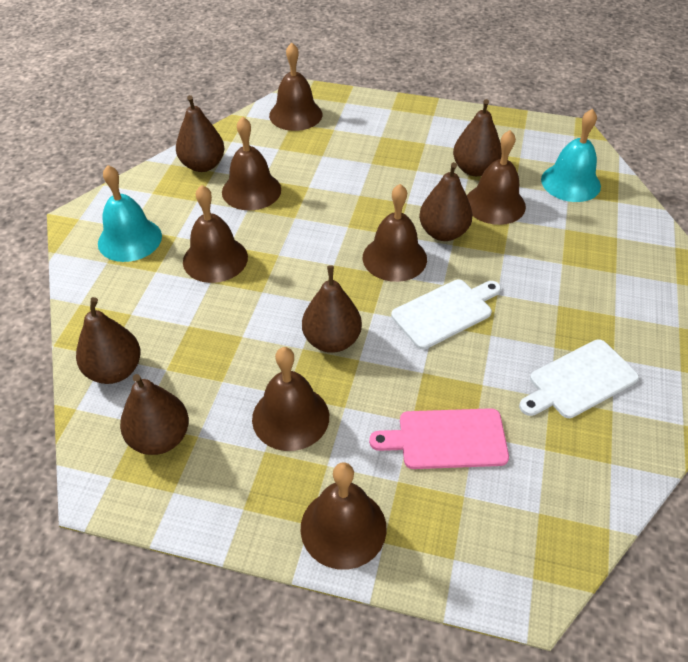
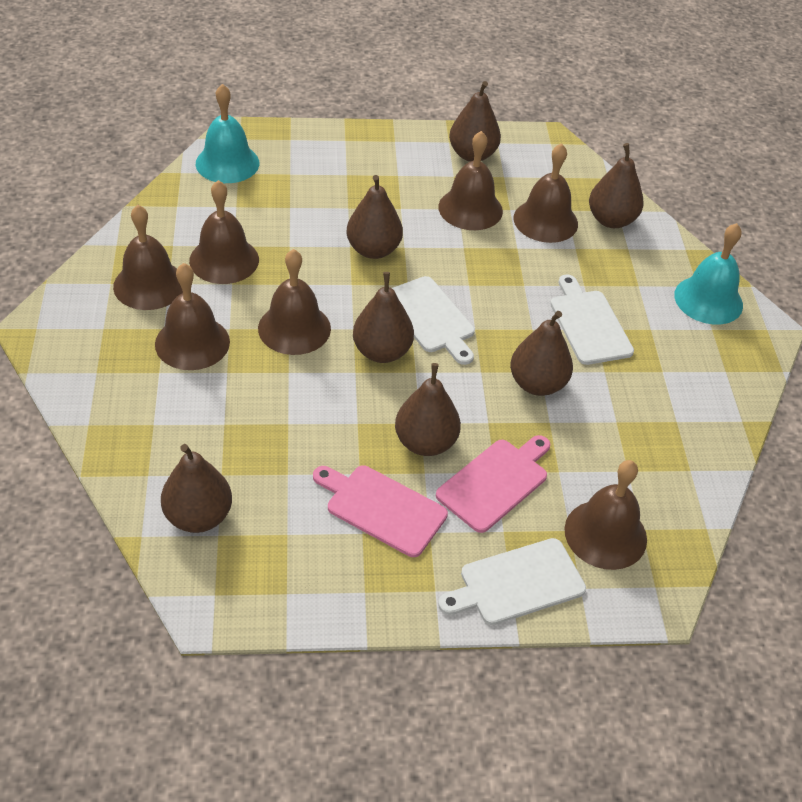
brown pear: 6 -> 7
pink cutting board: 1 -> 2
white cutting board: 2 -> 3

